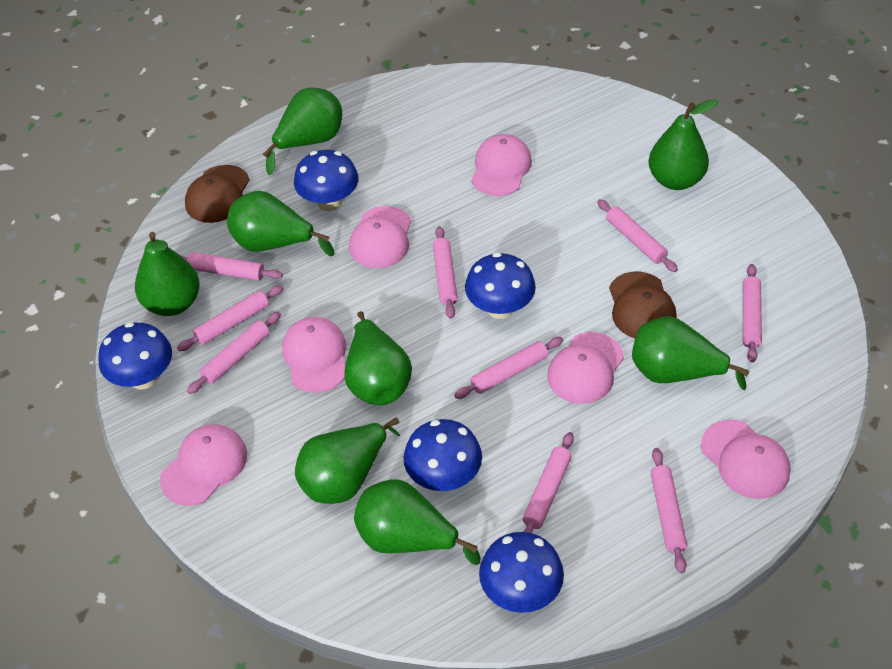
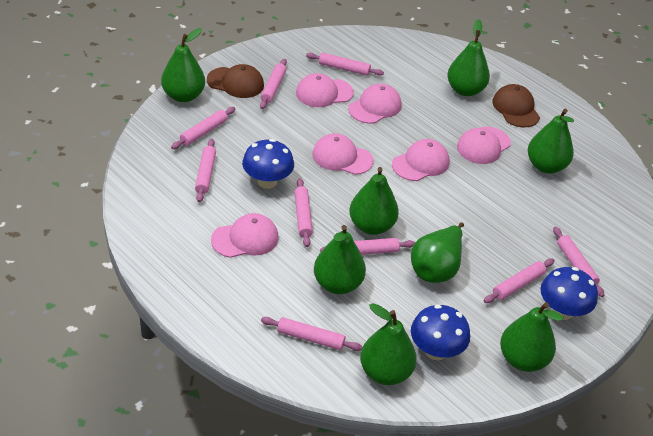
blue mushroom: 5 -> 3

